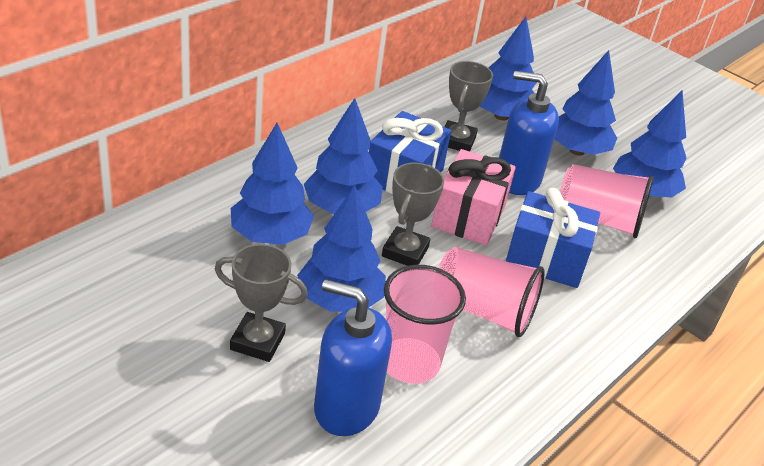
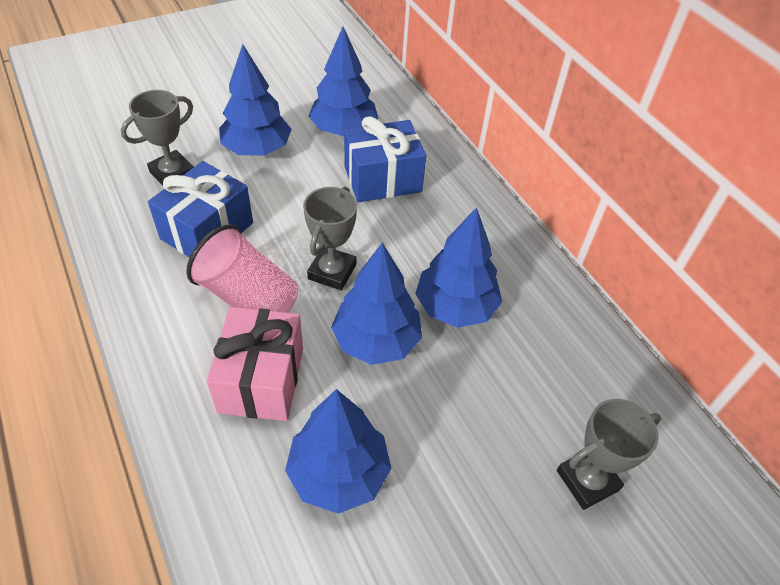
blue soap dispenser: 2 -> 0
blue tree: 6 -> 5
pink cup: 3 -> 1

